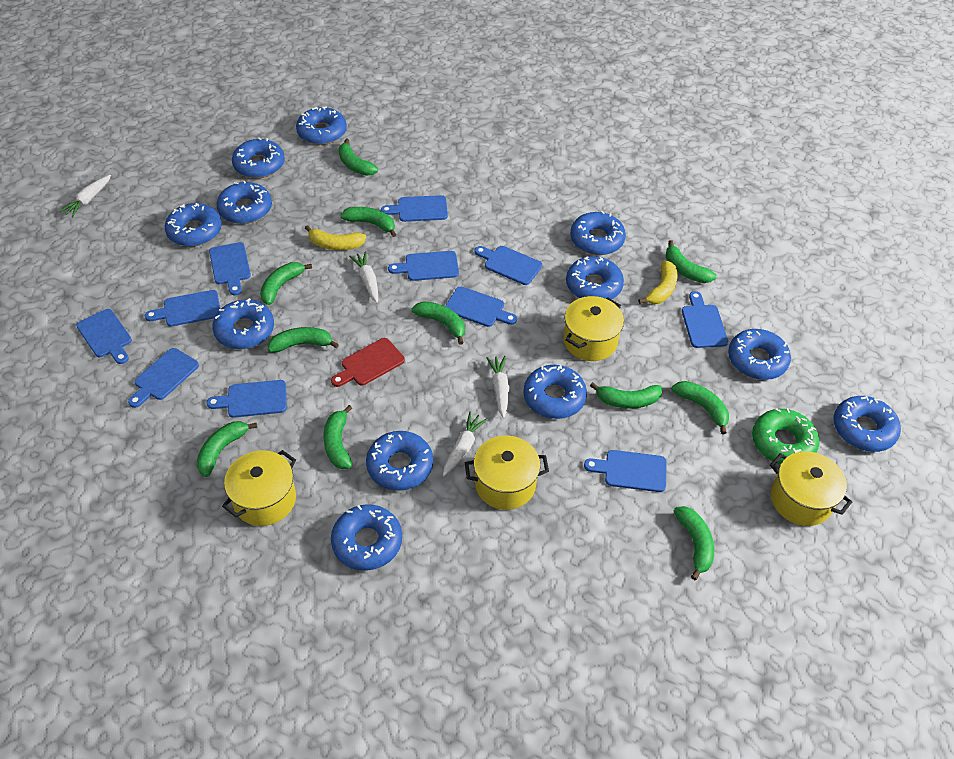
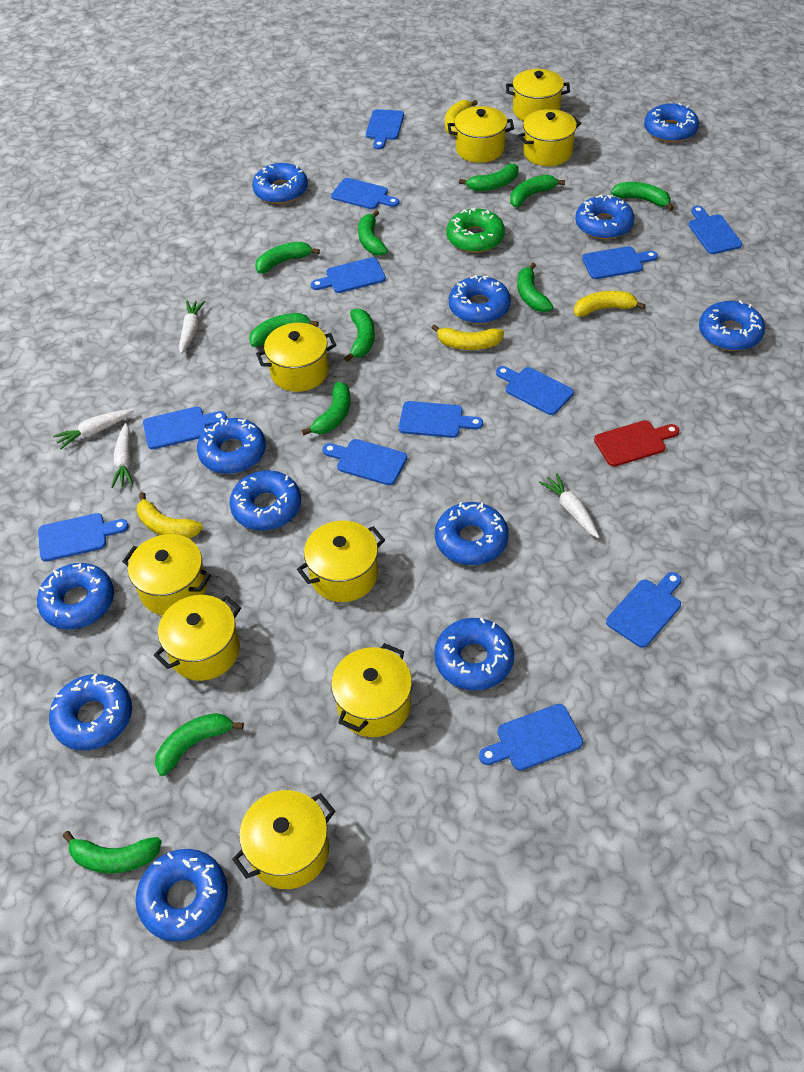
blue cutting board: 11 -> 12
yellow banana: 2 -> 4
yellow pot: 4 -> 9

